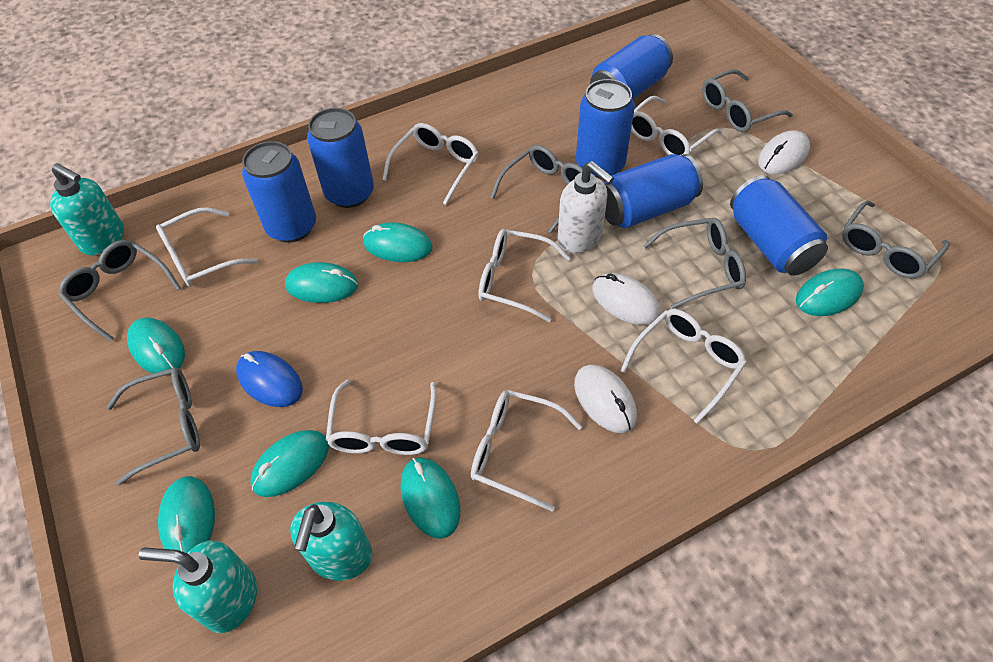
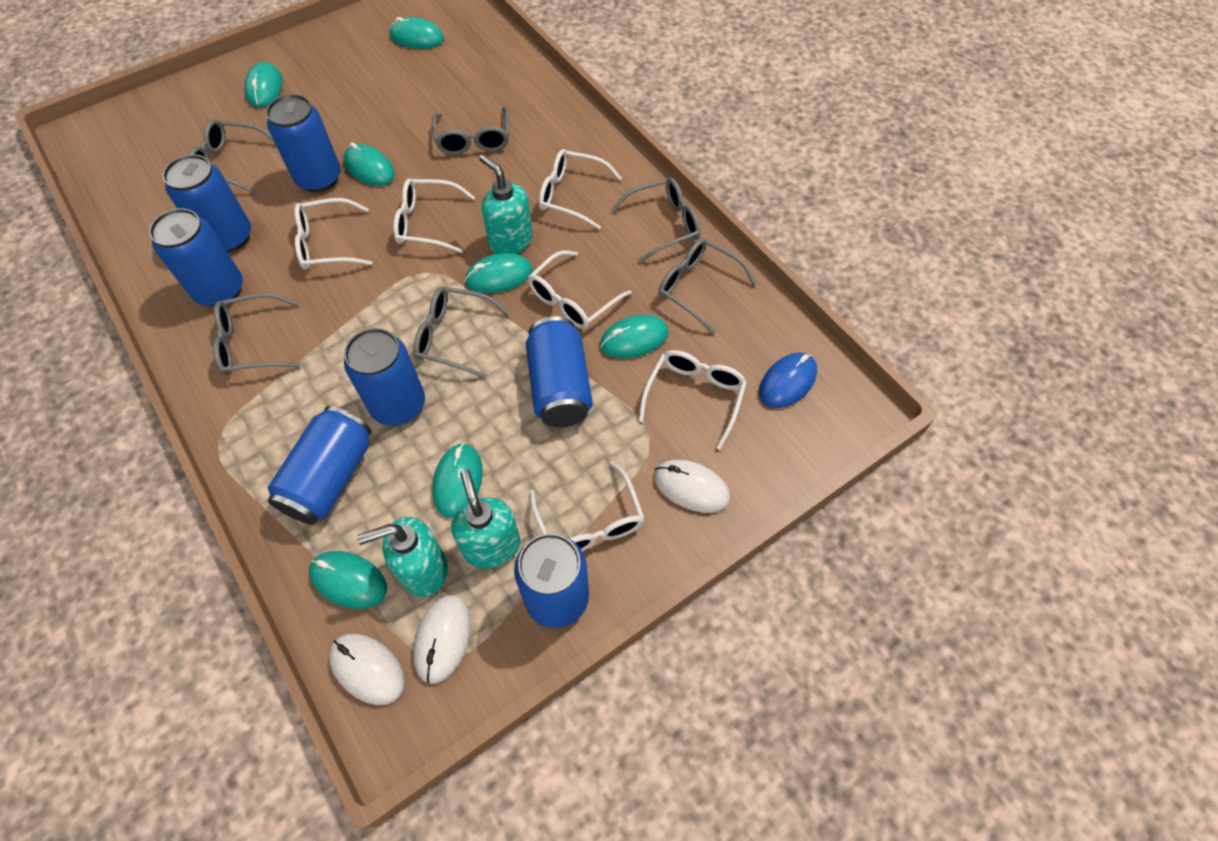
blue can: 6 -> 7
white glasses: 7 -> 6
white soap dispenser: 1 -> 0

